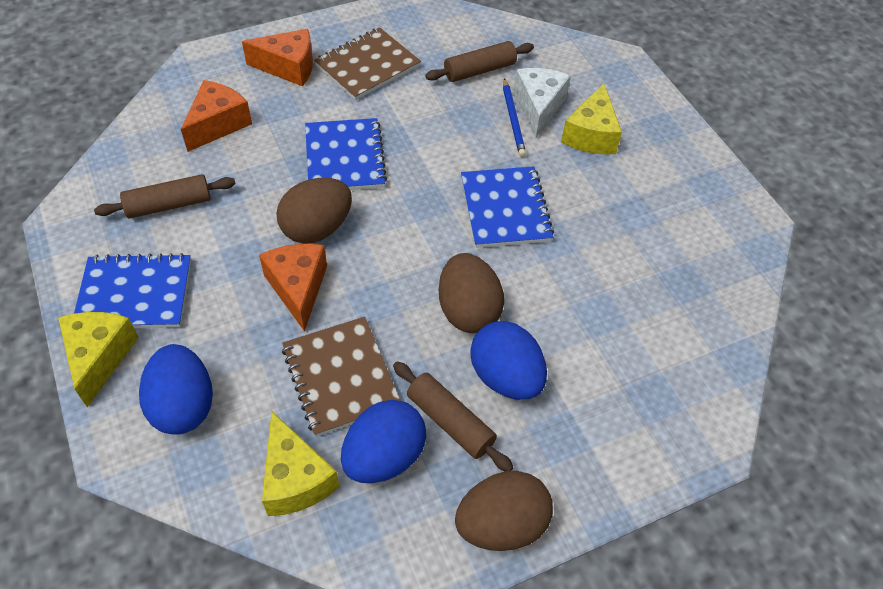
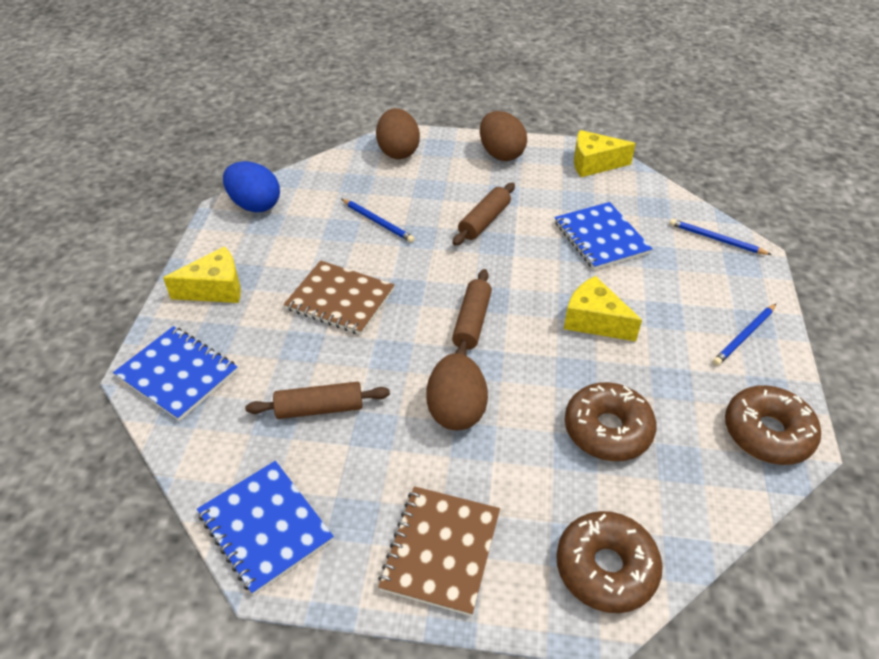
blue egg: 3 -> 1
blue pencil: 1 -> 3
brown donut: 0 -> 3
orange cheese: 3 -> 0
white cheese: 1 -> 0

